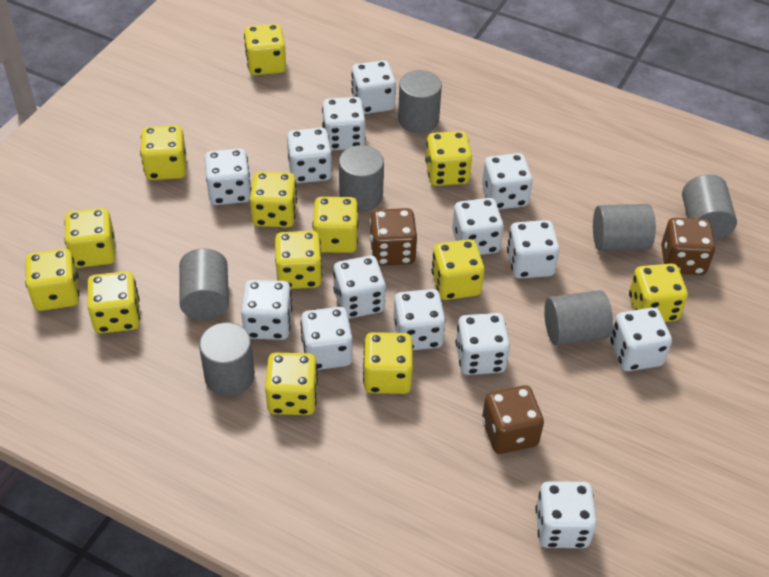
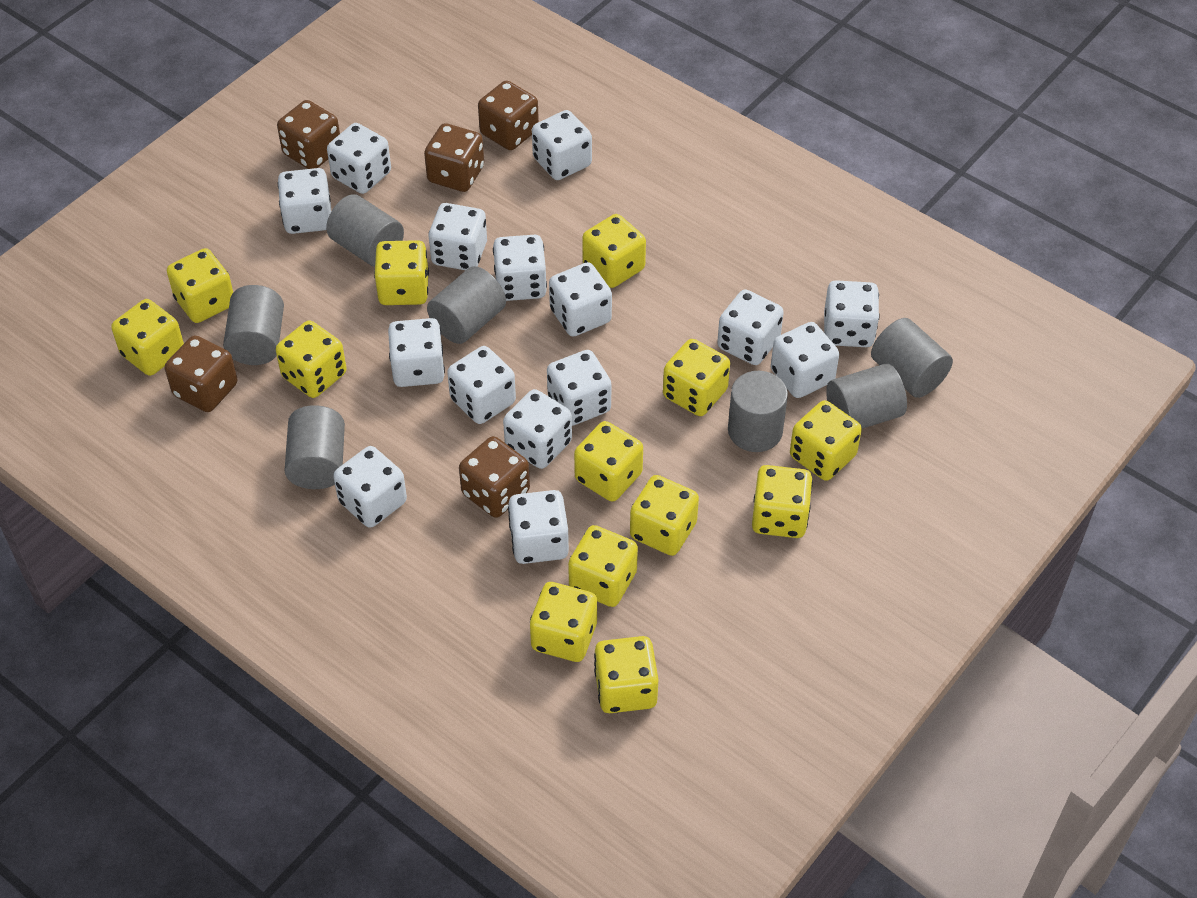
brown dice: 3 -> 5
white dice: 14 -> 15

